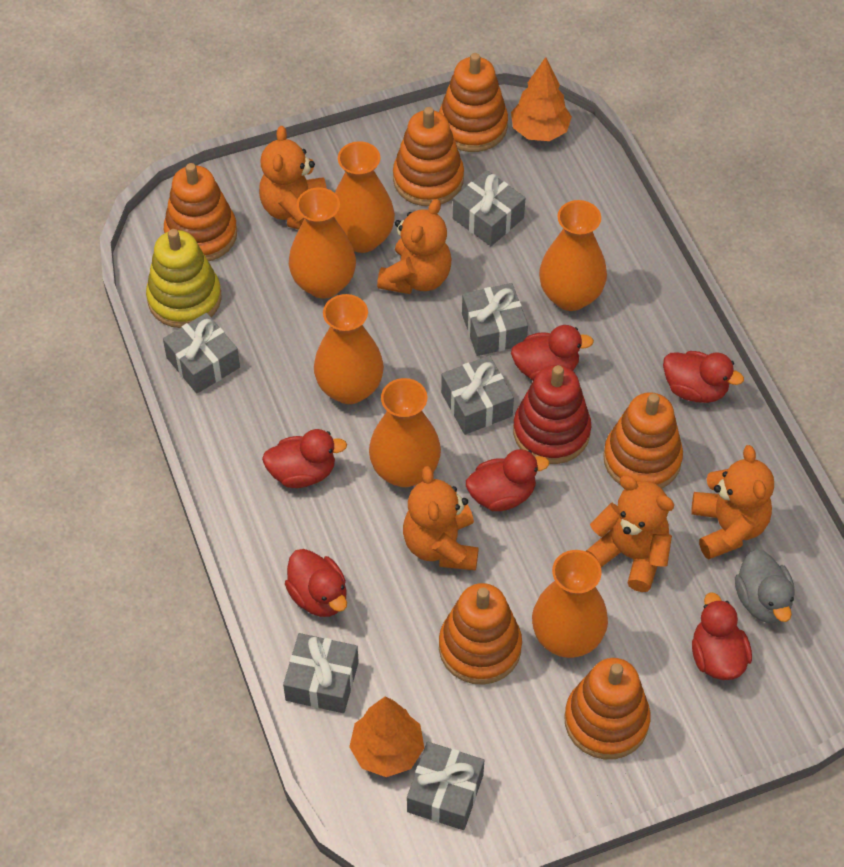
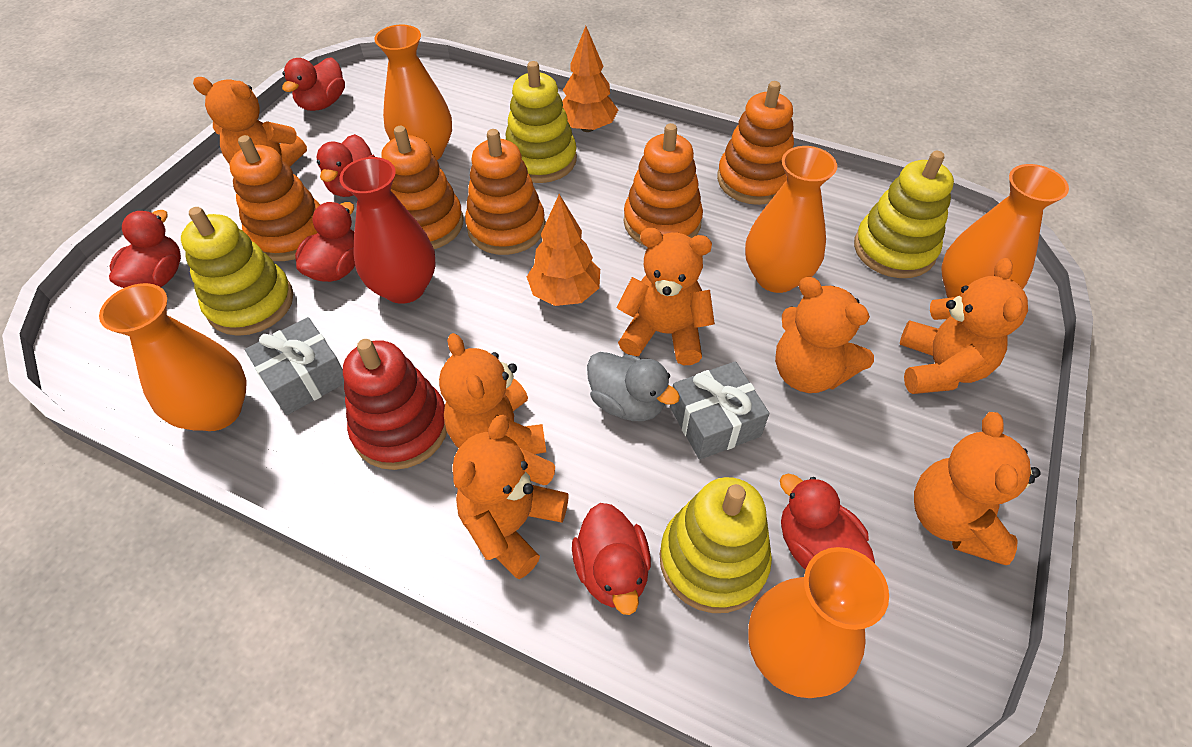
grey gift: 6 -> 2
orange stacking toy: 6 -> 5
orange teddy bear: 5 -> 7
orange vase: 6 -> 5
red vase: 0 -> 1
yellow stacking toy: 1 -> 4

